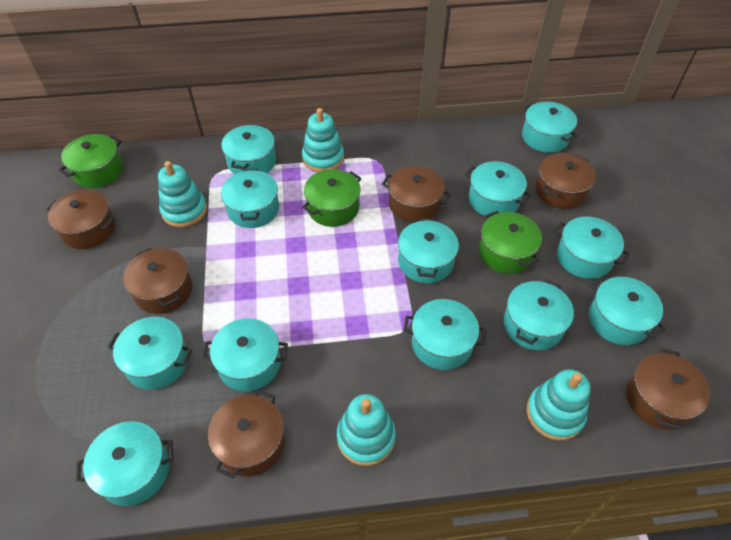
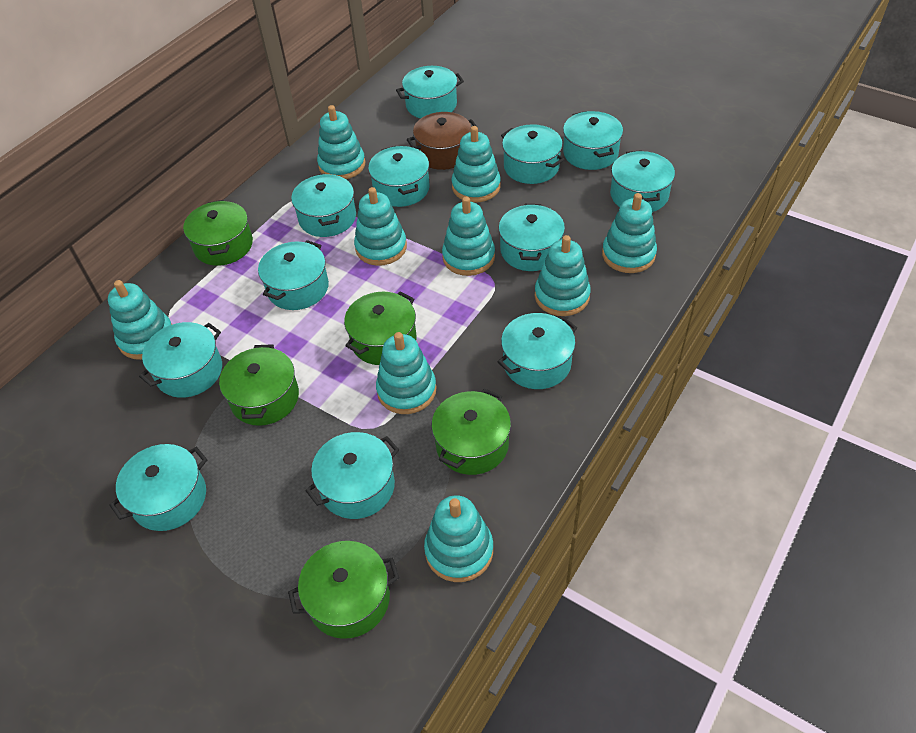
brown pot: 6 -> 1
green pot: 3 -> 5
turquoise stacking toy: 4 -> 9

